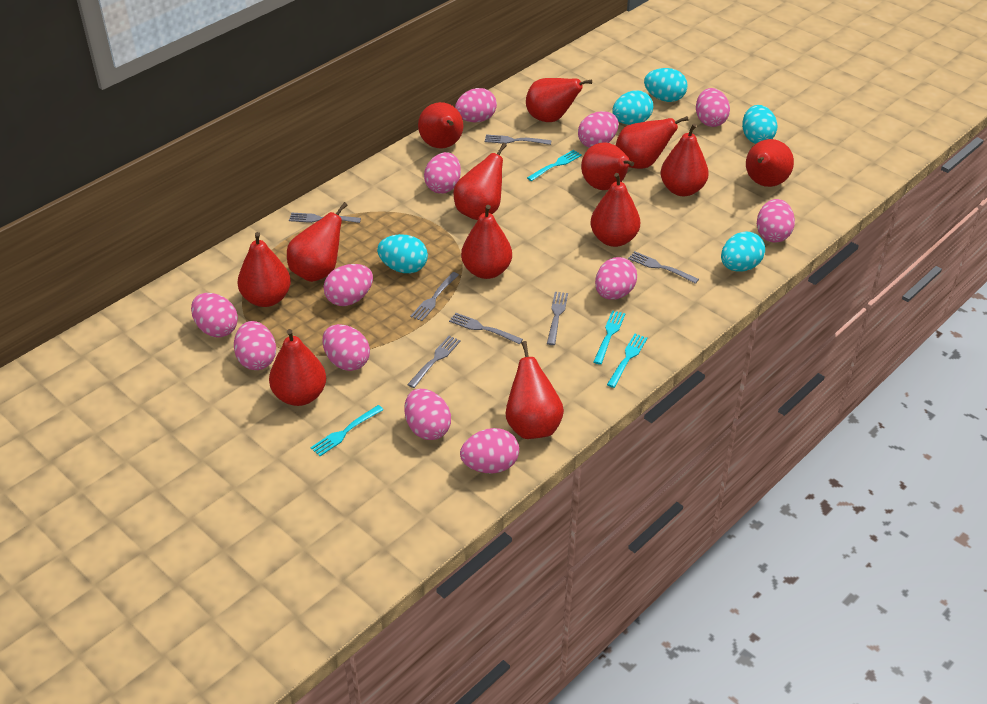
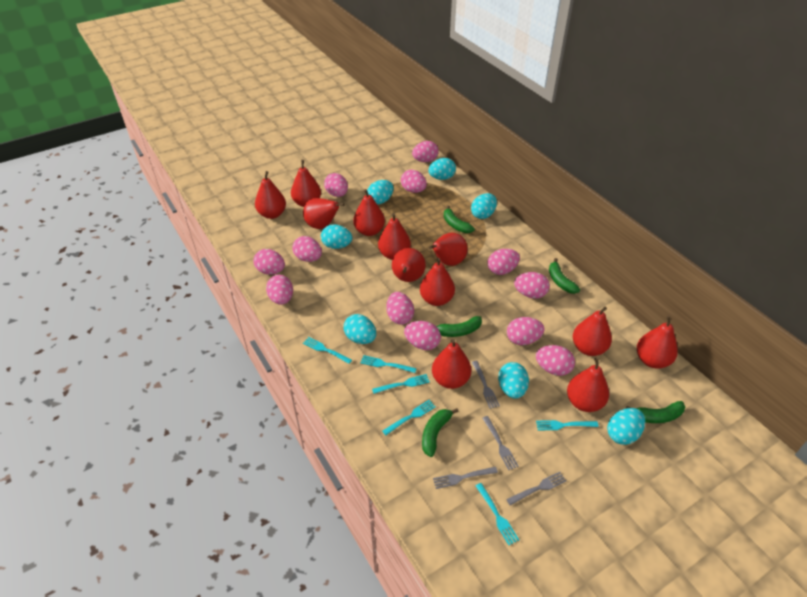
green banana: 0 -> 5
grey fork: 7 -> 4
red pear: 13 -> 12
turquoise egg: 5 -> 7
turquoise fork: 4 -> 6

